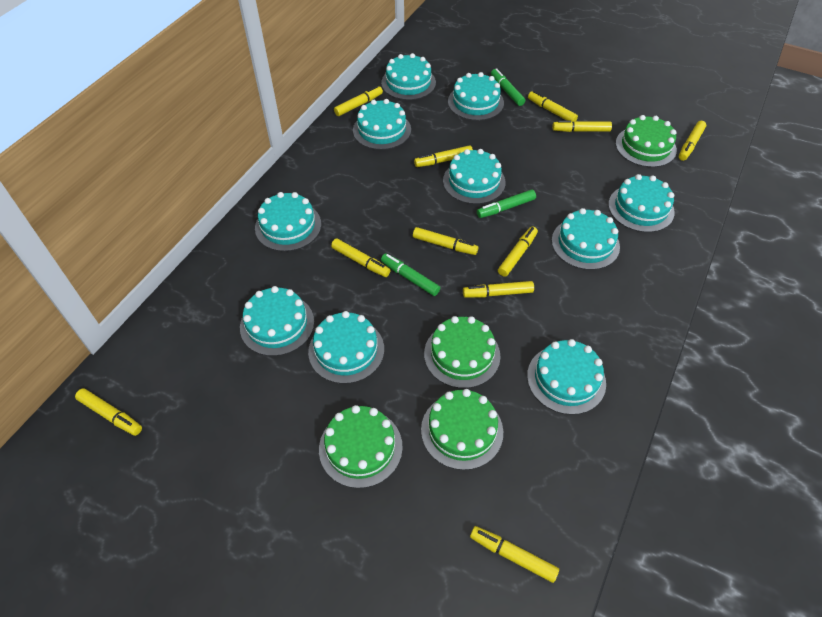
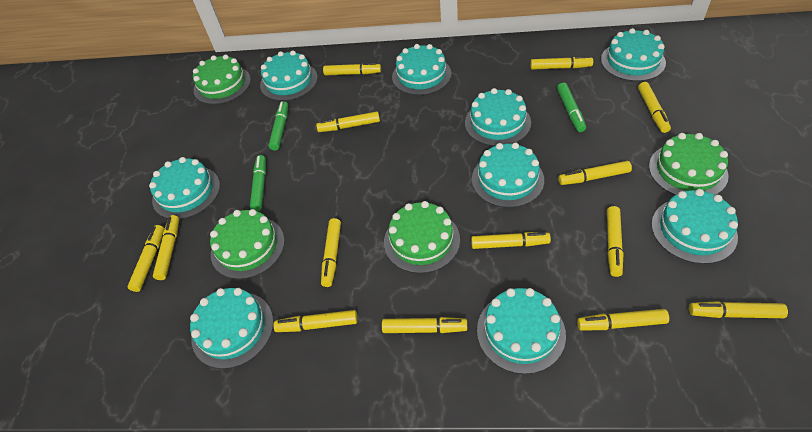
turquoise cake: 10 -> 9
yellow marker: 11 -> 14

